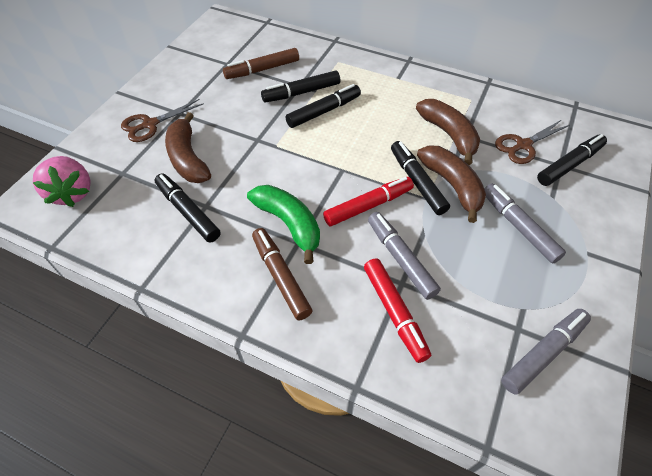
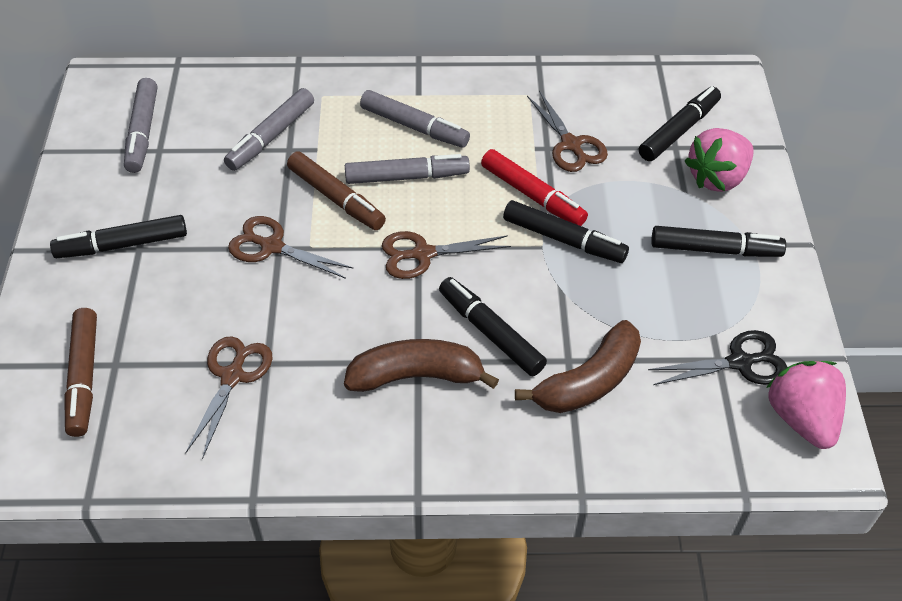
black scissors: 0 -> 1
brown banana: 3 -> 2
brown scissors: 2 -> 4
green banana: 1 -> 0
grey marker: 3 -> 4
pink strawberry: 1 -> 2
red marker: 2 -> 1

